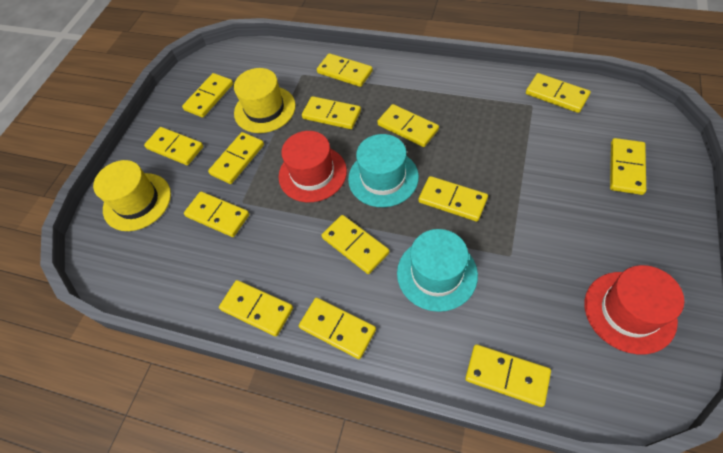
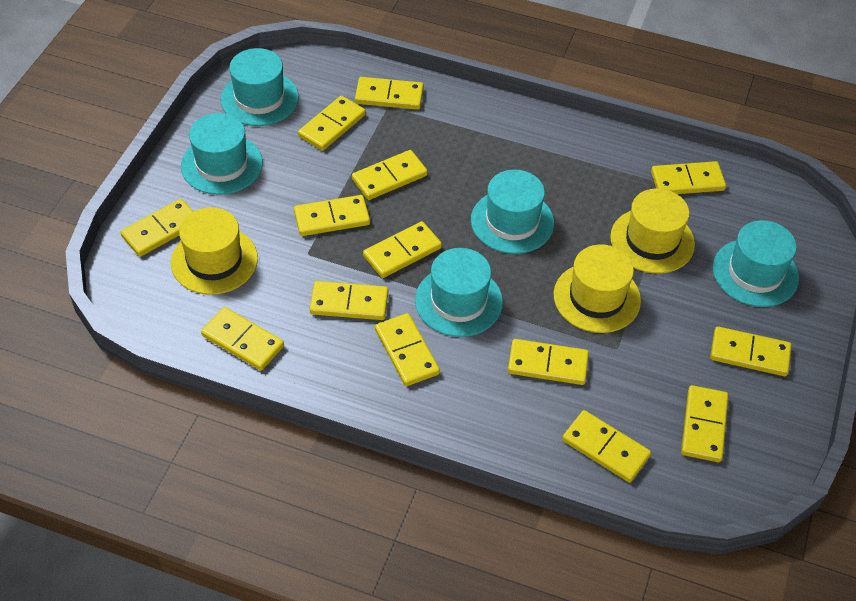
red hat: 2 -> 0
turquoise hat: 2 -> 5
yellow hat: 2 -> 3

